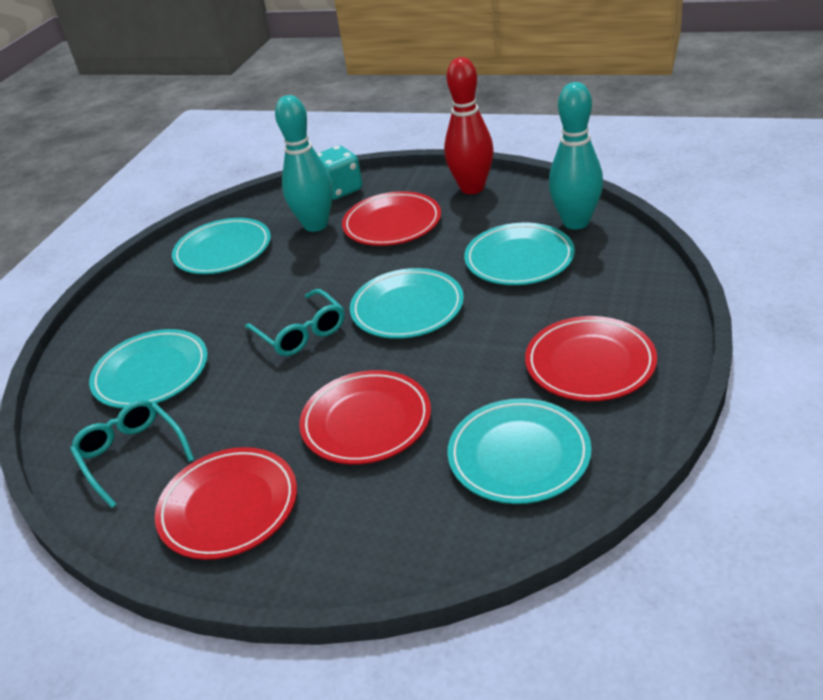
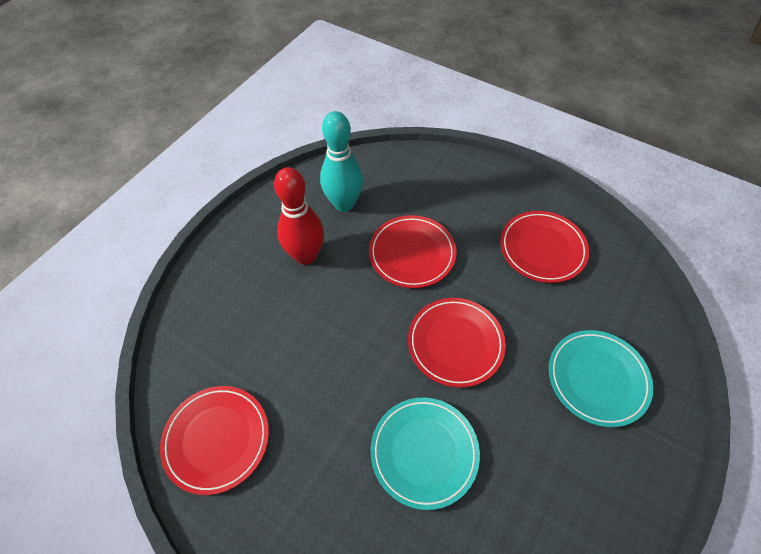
turquoise bowling pin: 2 -> 1
turquoise dice: 1 -> 0
turquoise glasses: 2 -> 0
turquoise plate: 5 -> 2

